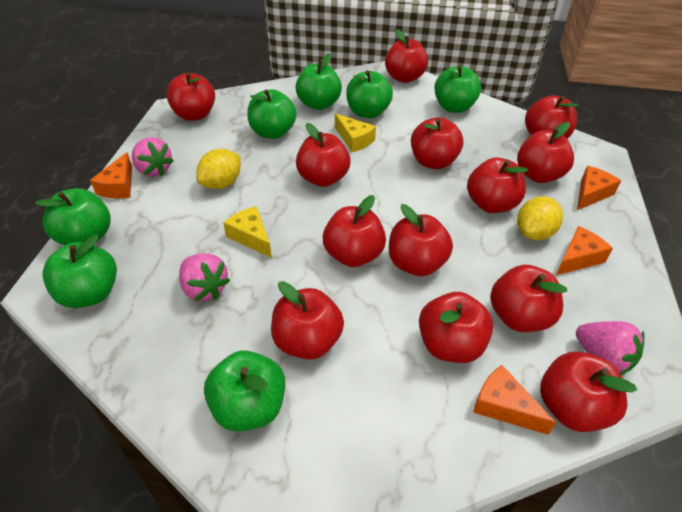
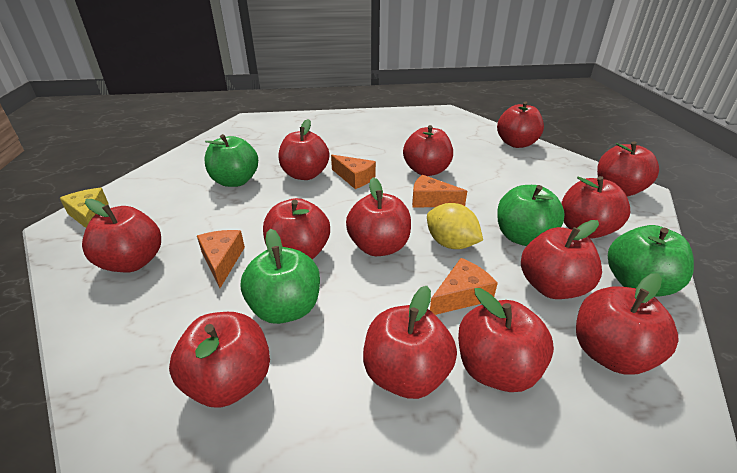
green apple: 7 -> 4
pink strawberry: 3 -> 0
yellow cheese: 2 -> 1
yellow lemon: 2 -> 1

